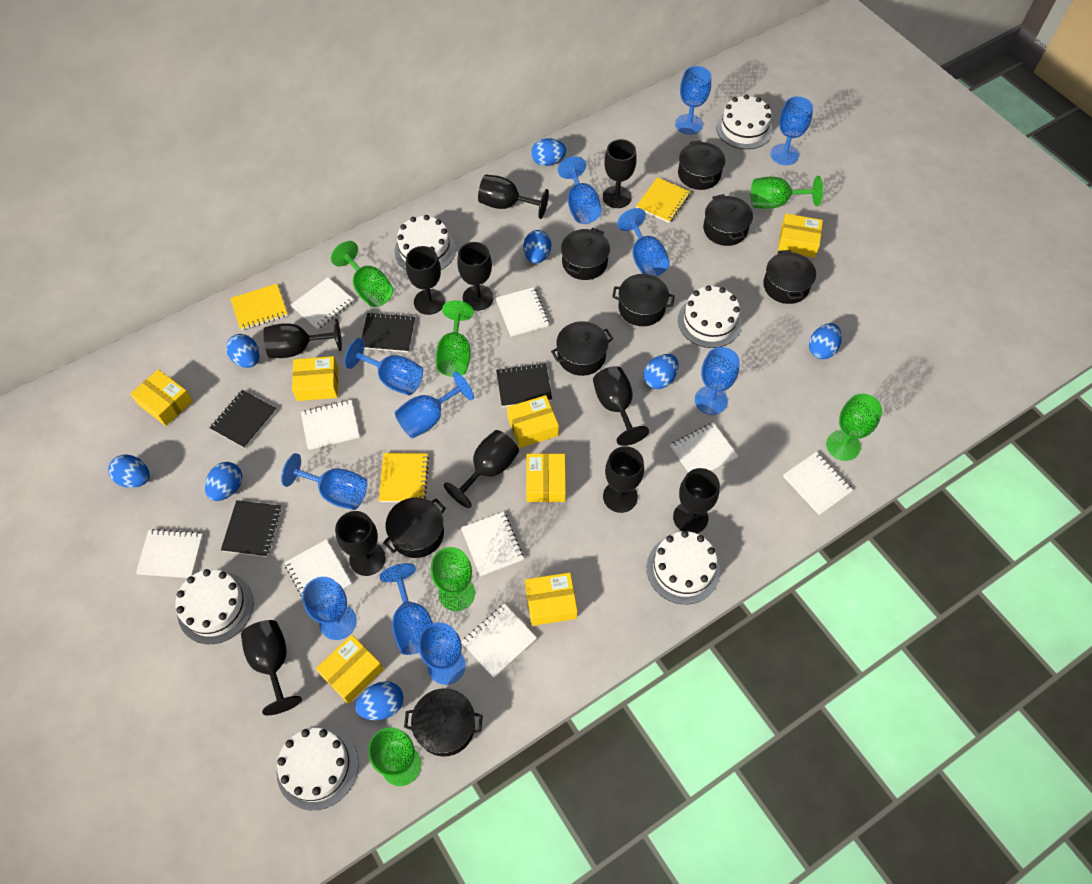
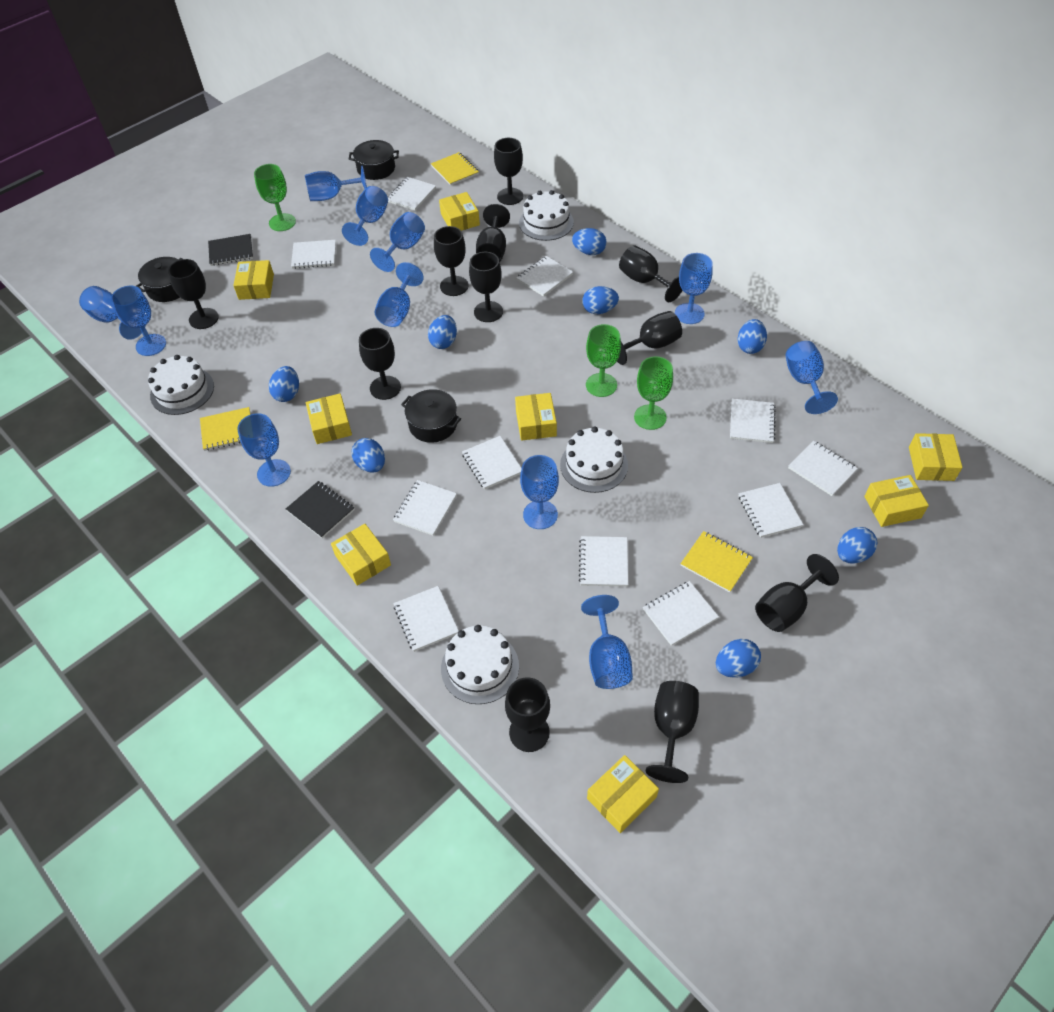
black notebook: 4 -> 2
black pot: 8 -> 3
green goblet: 6 -> 3
white cake: 6 -> 4
white notebook: 9 -> 11
yellow box: 7 -> 8

